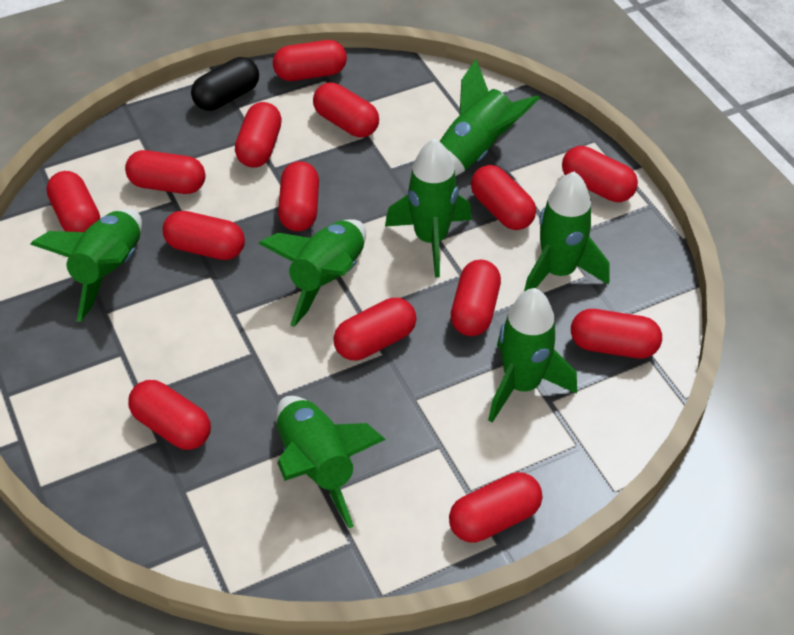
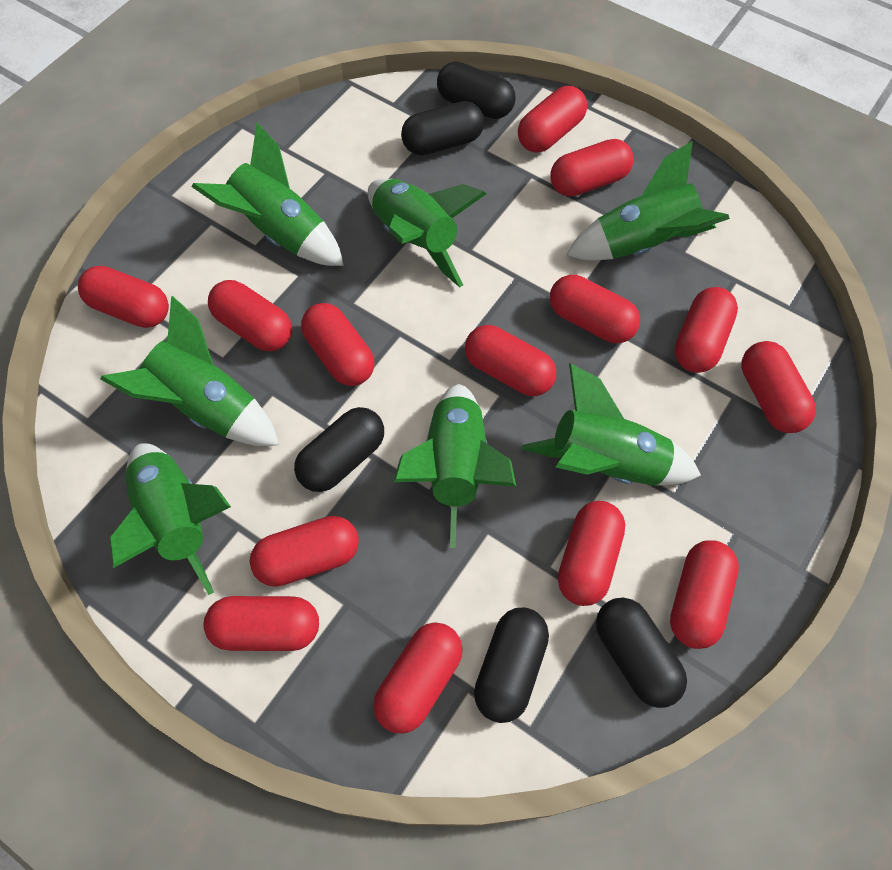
black capsule: 1 -> 5

